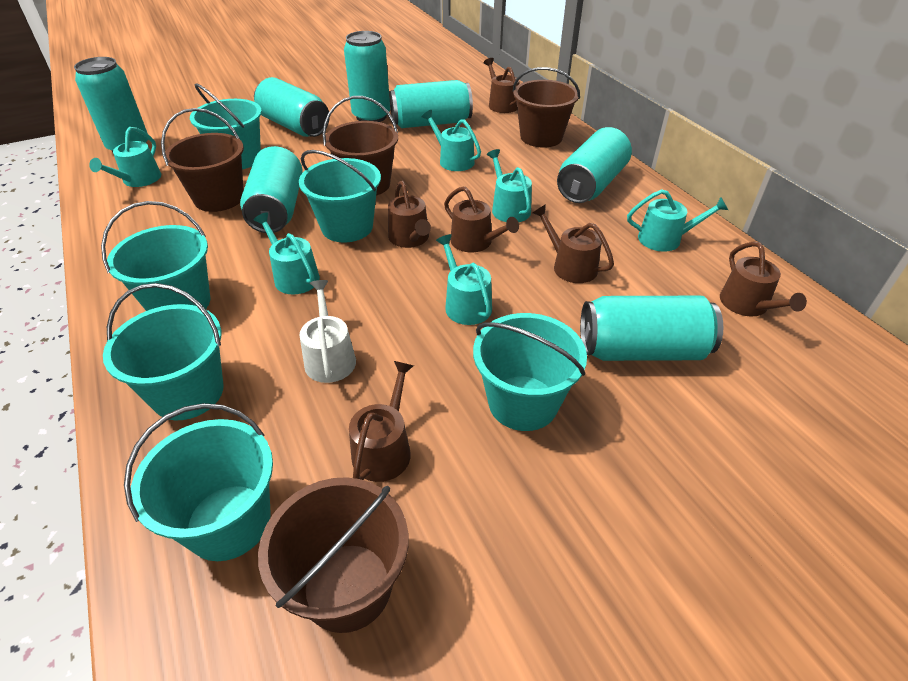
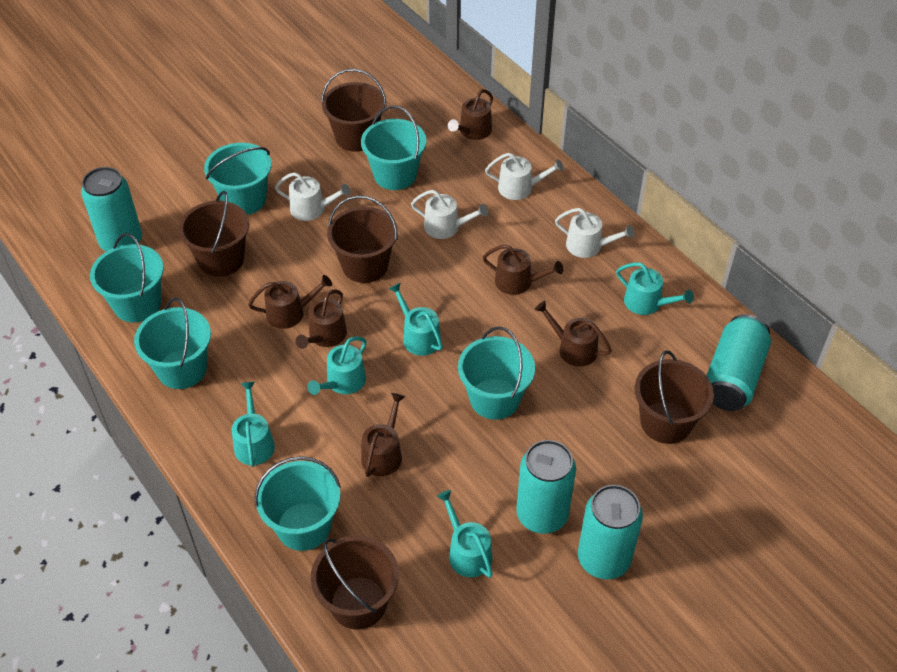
brown bucket: 4 -> 5
turquoise can: 7 -> 4
turquoise watering can: 6 -> 5
white watering can: 1 -> 4

